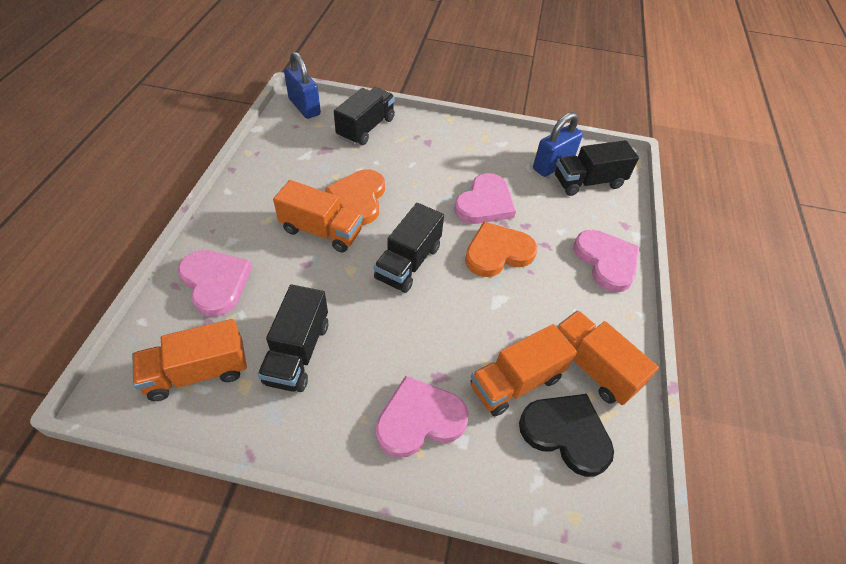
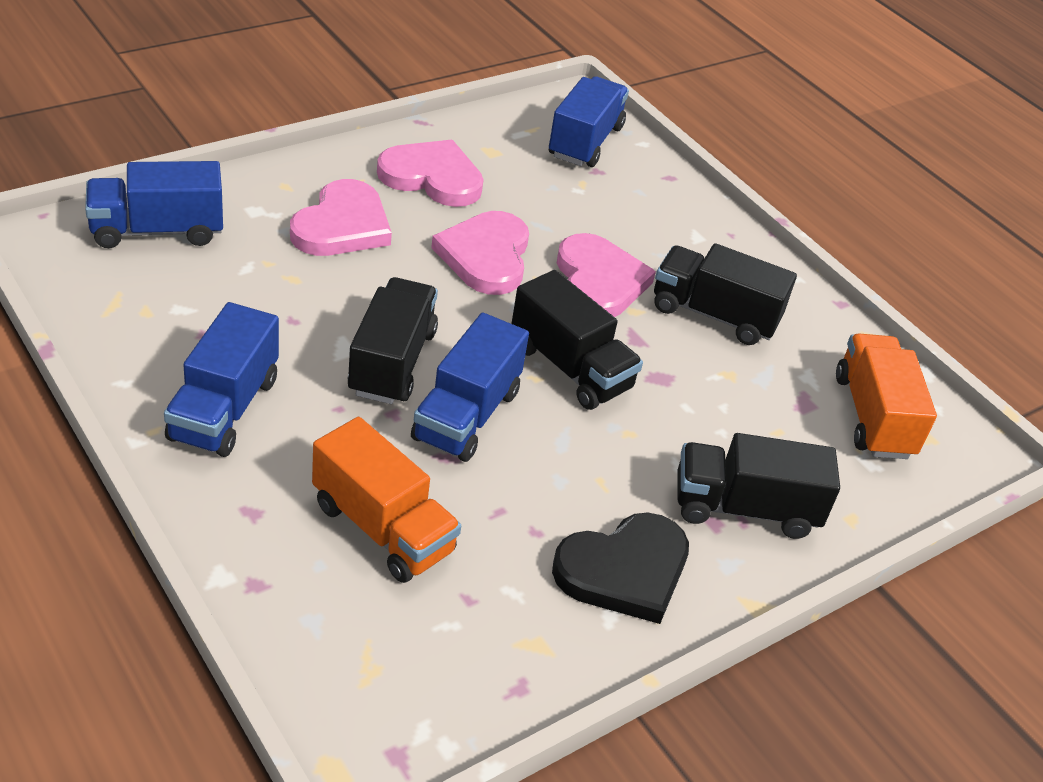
blue padlock: 2 -> 0
blue truck: 0 -> 4
orange heart: 2 -> 0
orange truck: 4 -> 2

